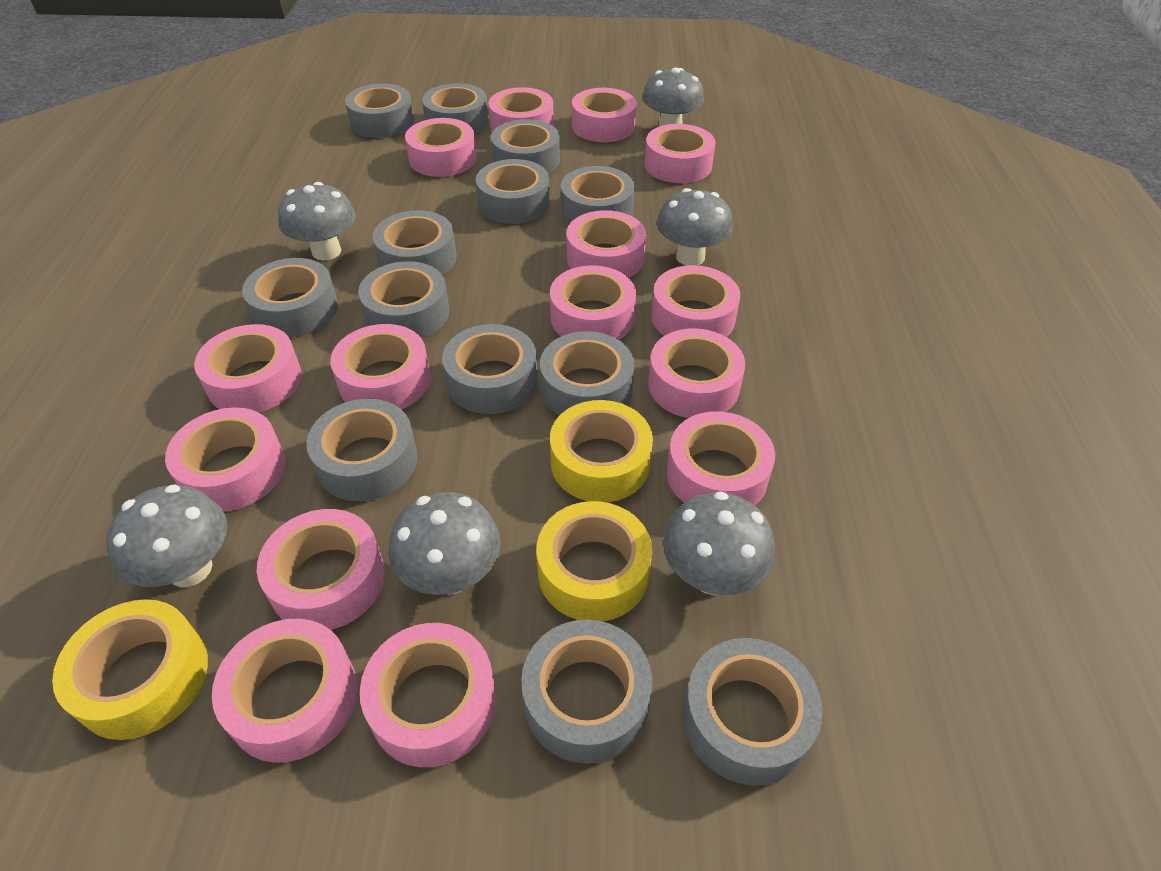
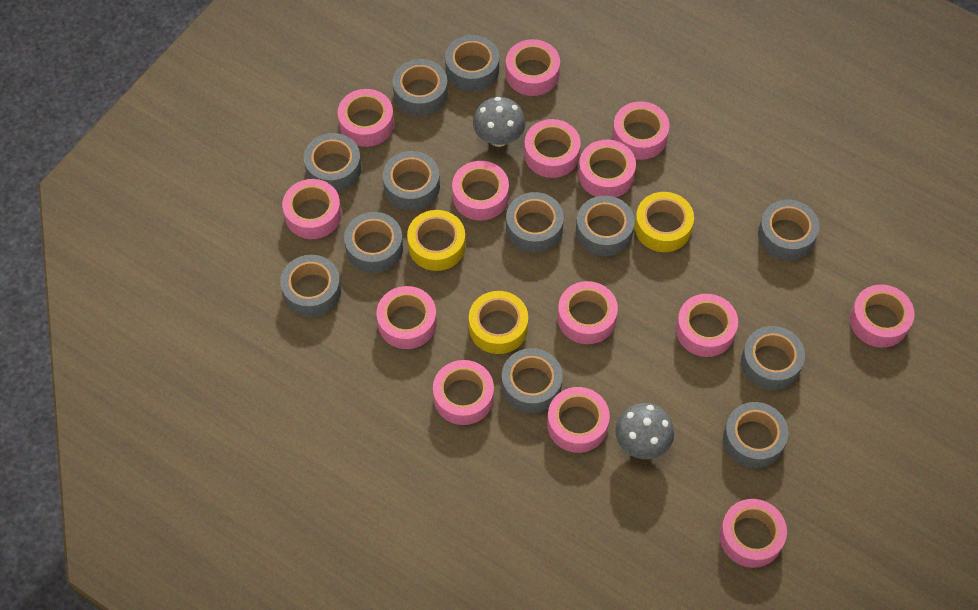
grey mushroom: 6 -> 2
grey tape: 13 -> 12
pink tape: 15 -> 14

